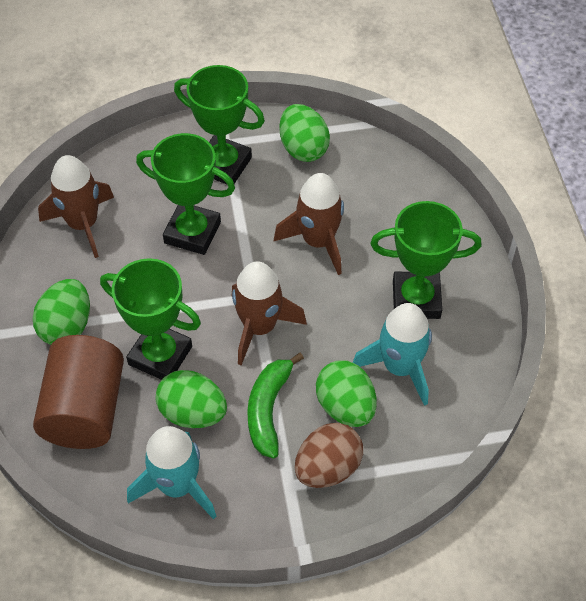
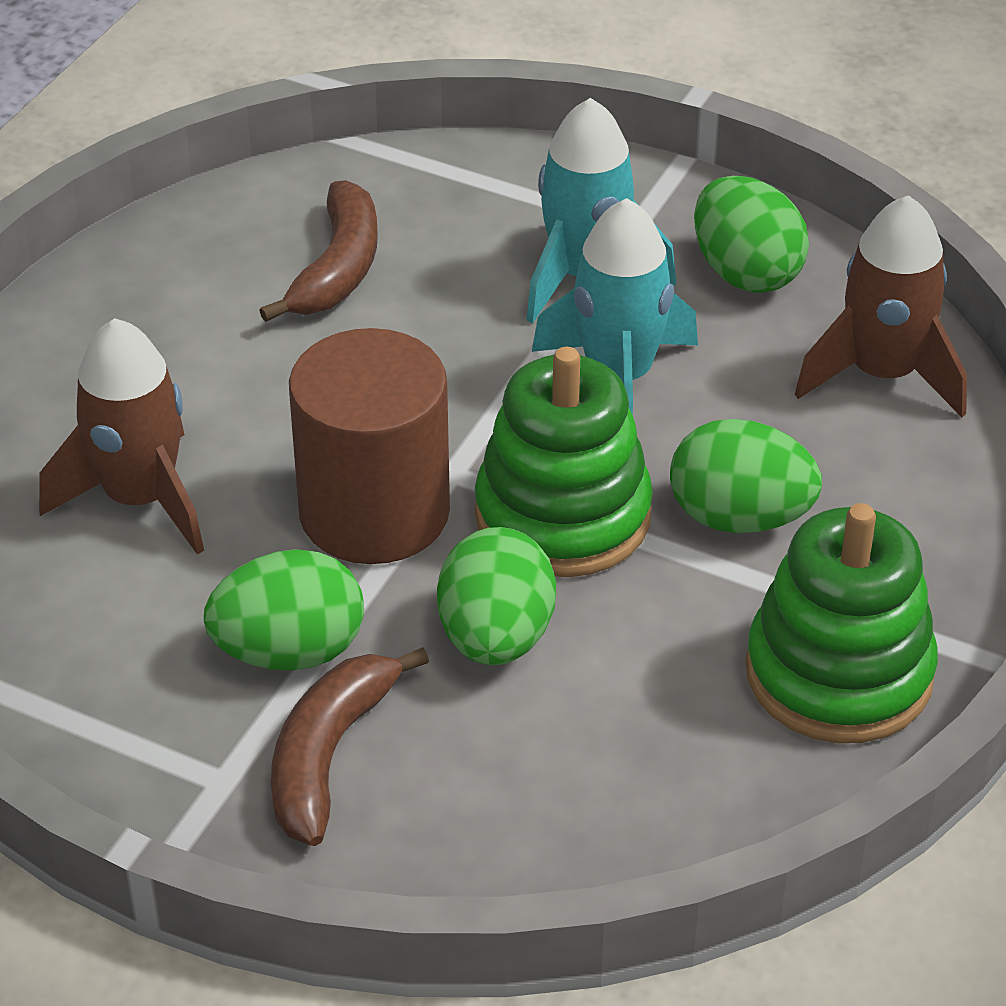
brown banana: 0 -> 2
brown egg: 1 -> 0
brown rocket: 3 -> 2
green banana: 1 -> 0
green stacking toy: 0 -> 2
green trophy: 4 -> 0

